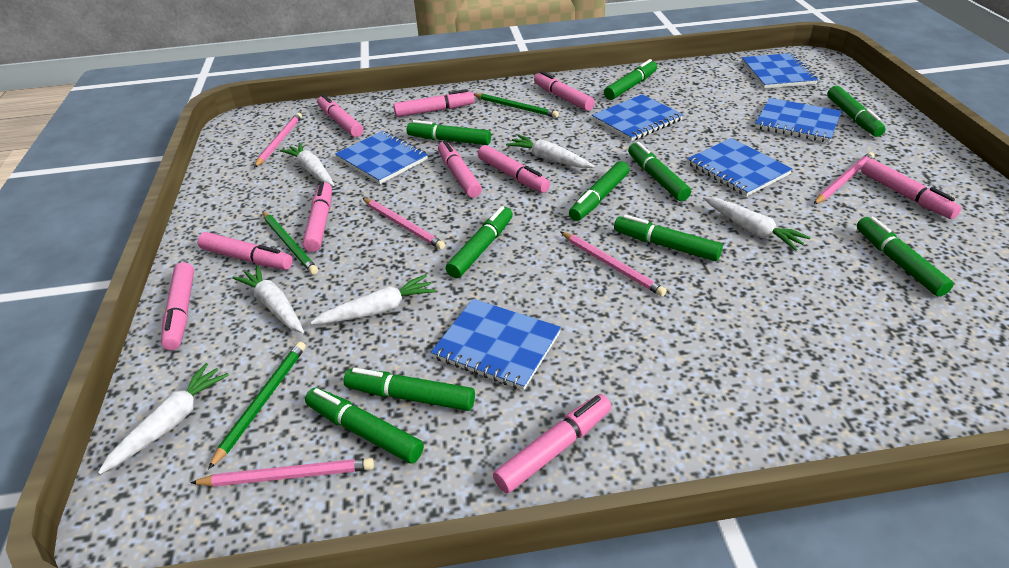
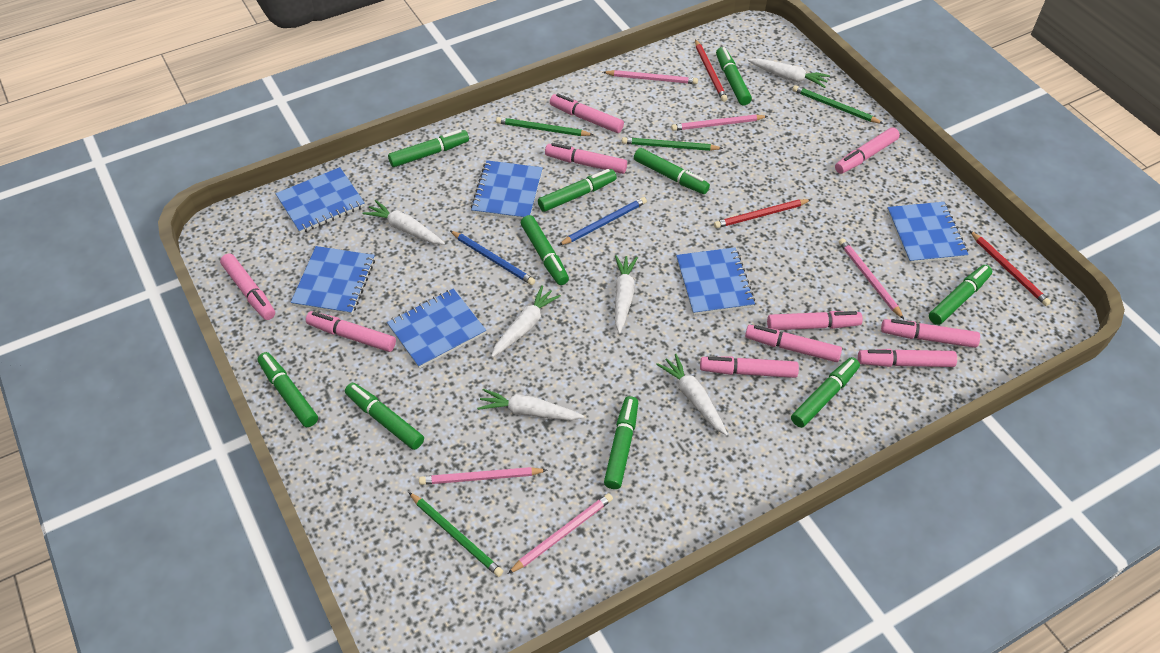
blue pencil: 0 -> 2
green pencil: 3 -> 4
red pencil: 0 -> 3

